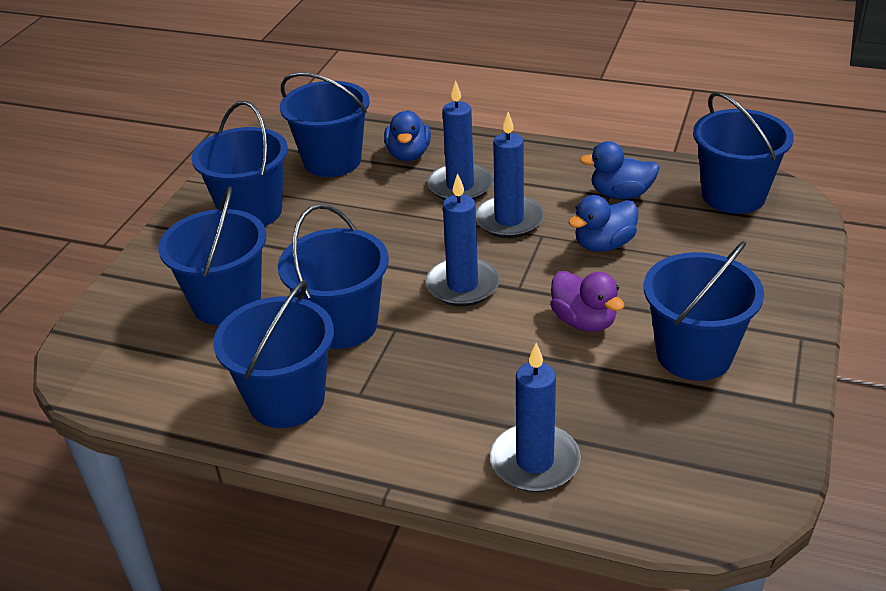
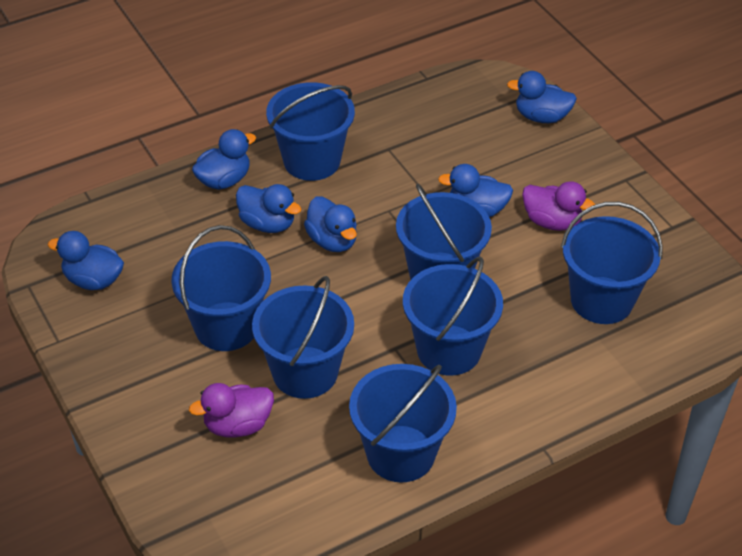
blue candle: 4 -> 0
blue duck: 3 -> 6
purple duck: 1 -> 2

